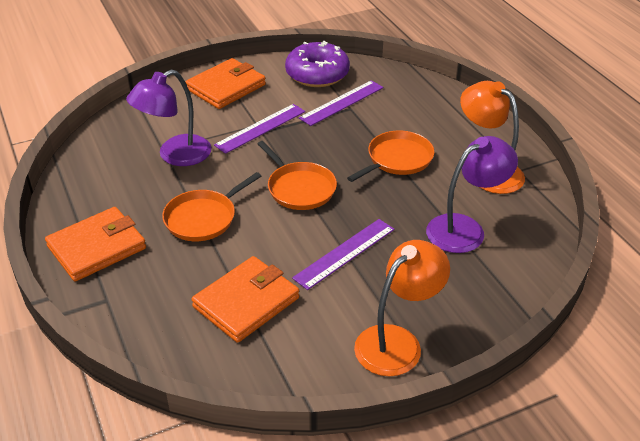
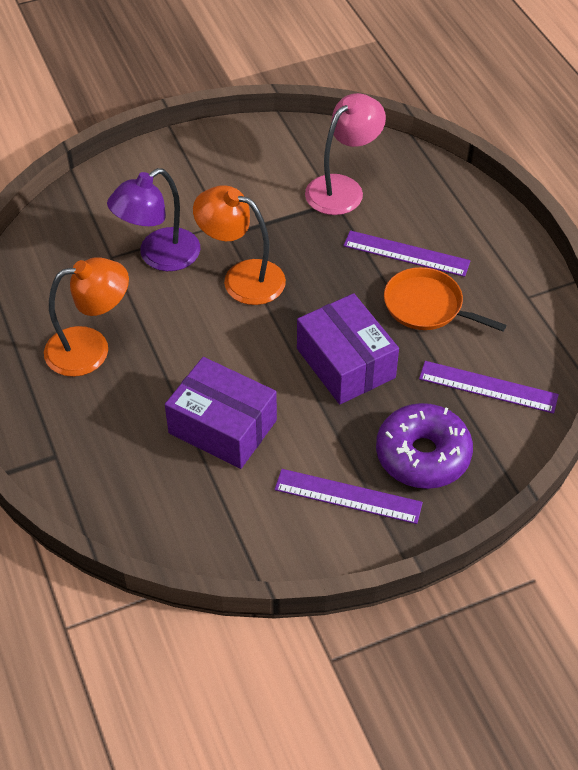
orange pan: 3 -> 1
orange wallet: 3 -> 0
pink lamp: 0 -> 1
purple box: 0 -> 2
purple lamp: 2 -> 1

